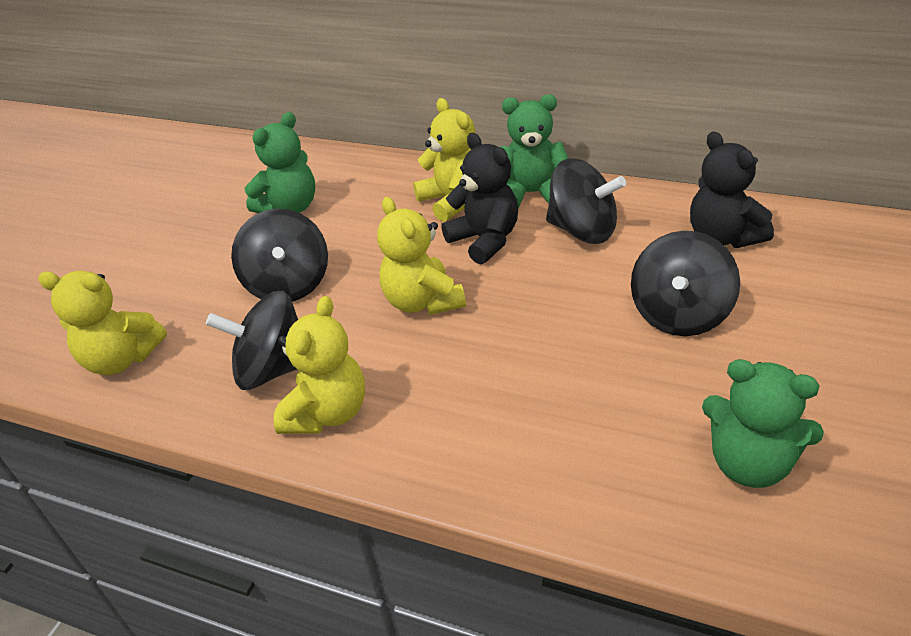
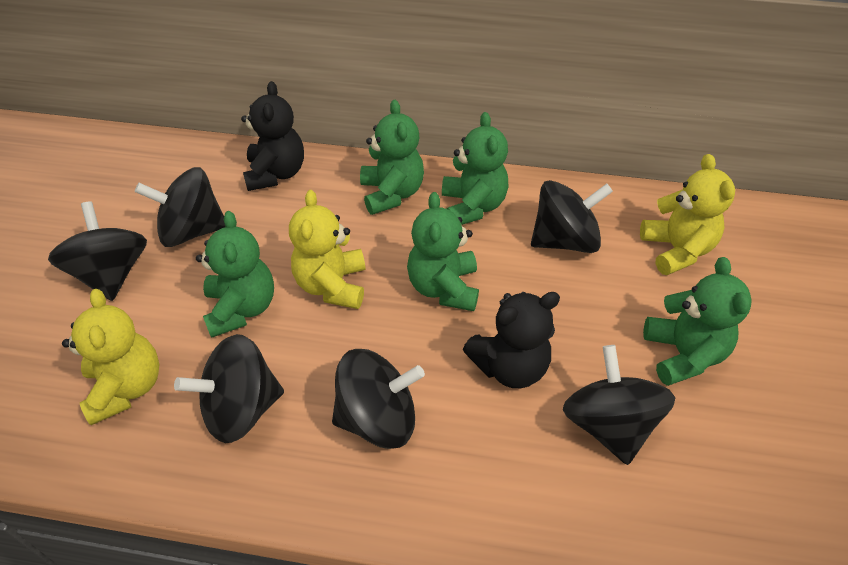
black spinning top: 4 -> 6
green teddy bear: 3 -> 5
yellow teddy bear: 4 -> 3

